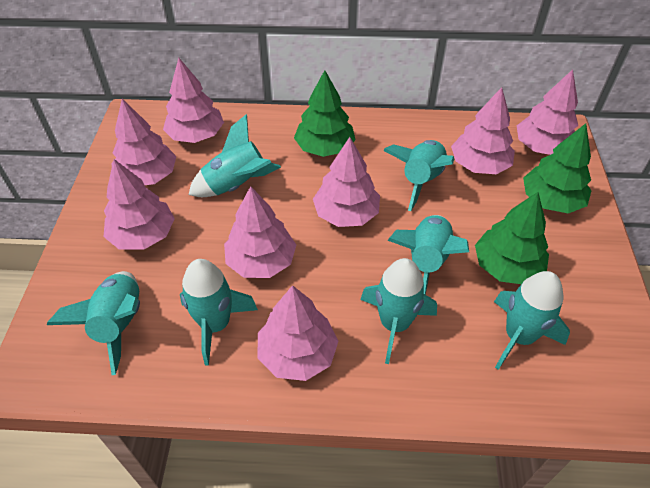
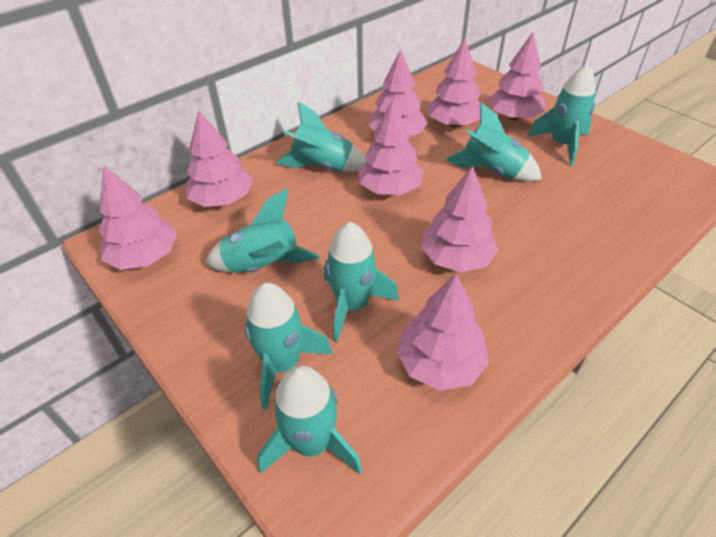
green tree: 3 -> 0

